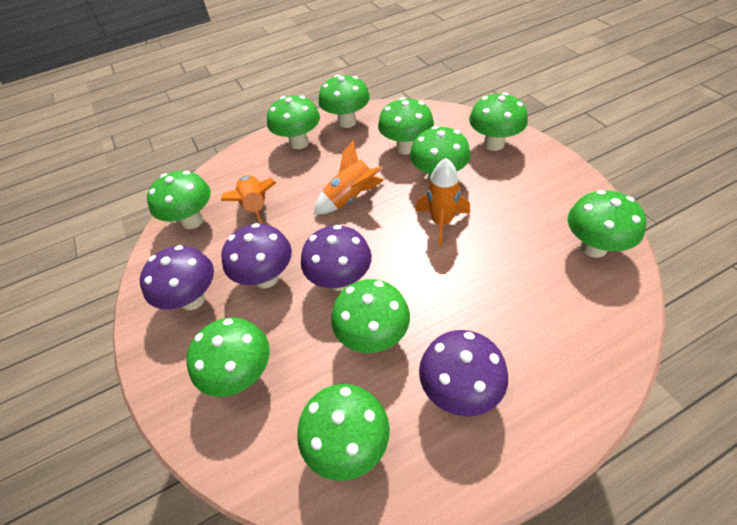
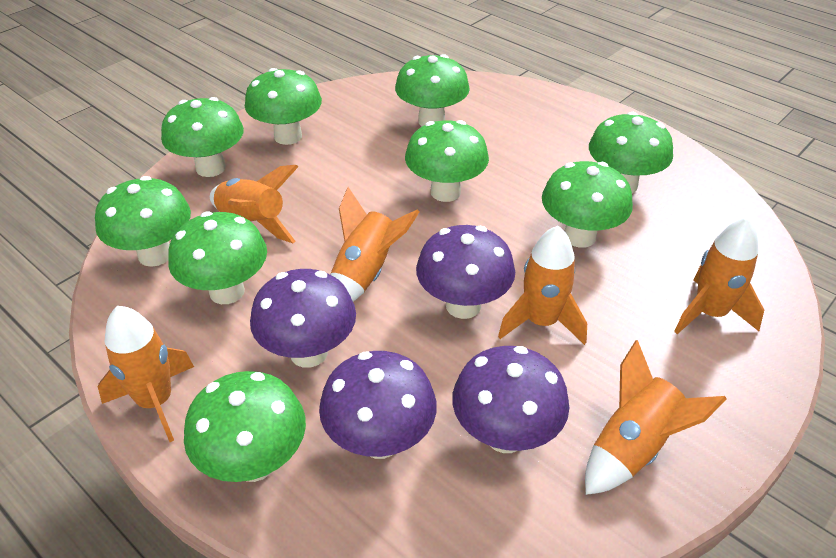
green mushroom: 10 -> 9
orange rocket: 3 -> 6

